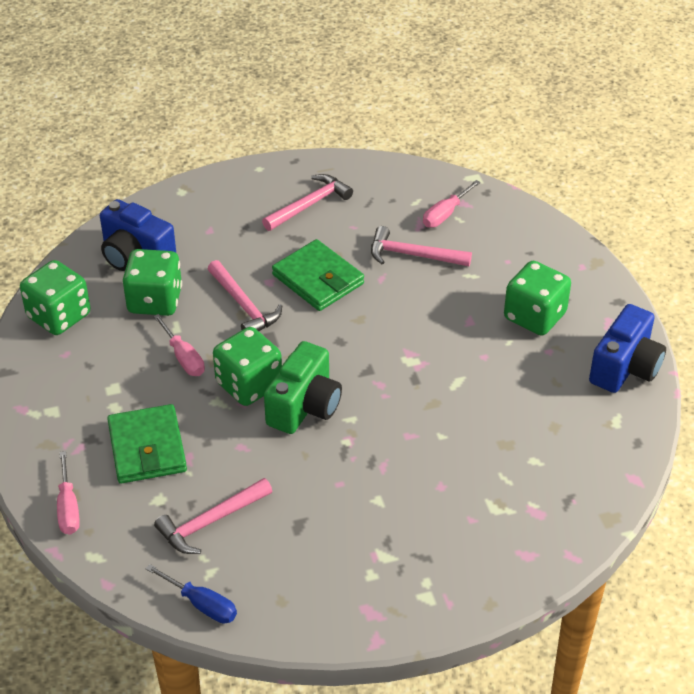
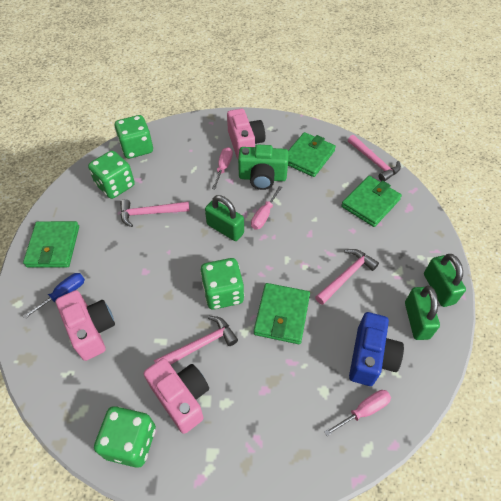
blue camera: 2 -> 1
green padlock: 0 -> 3
green wallet: 2 -> 4
pink camera: 0 -> 3

